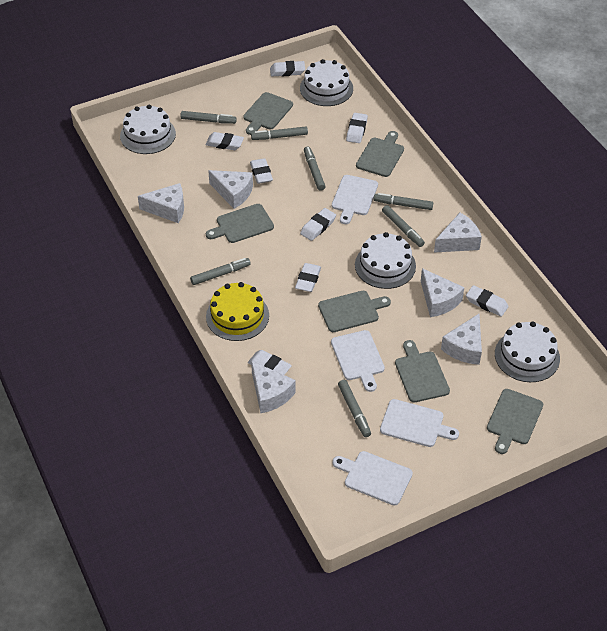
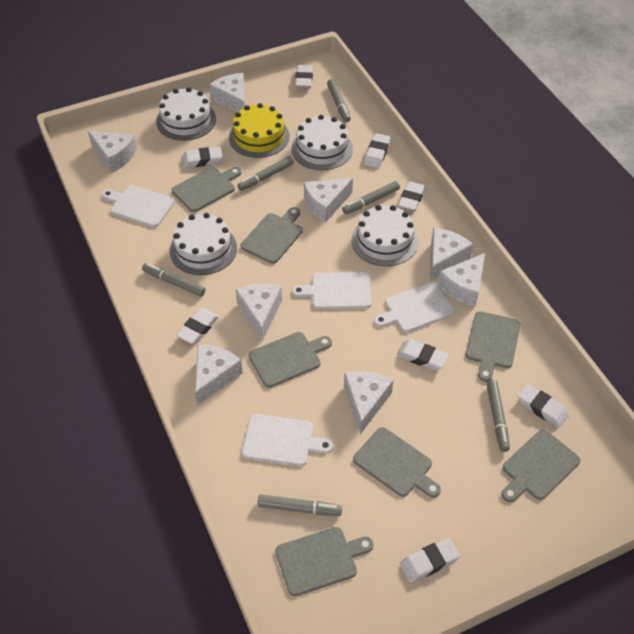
grey cutting board: 6 -> 7
grey marker: 7 -> 6
white cheese: 6 -> 8

